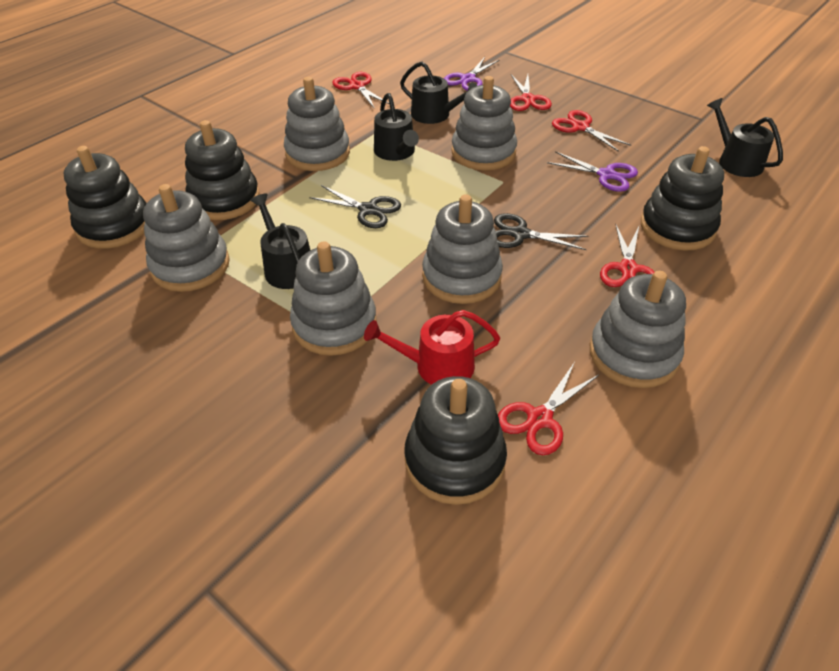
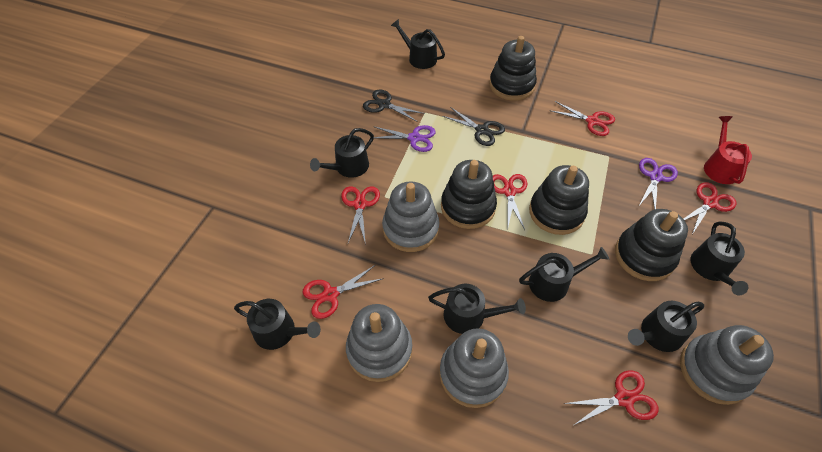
black watering can: 4 -> 7
grey stacking toy: 6 -> 4
red scissors: 5 -> 6

